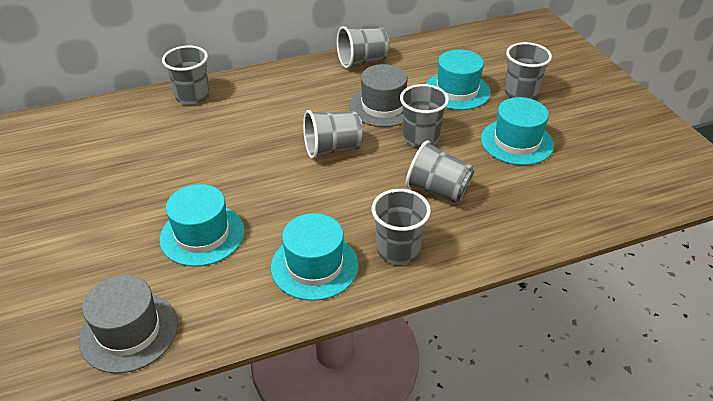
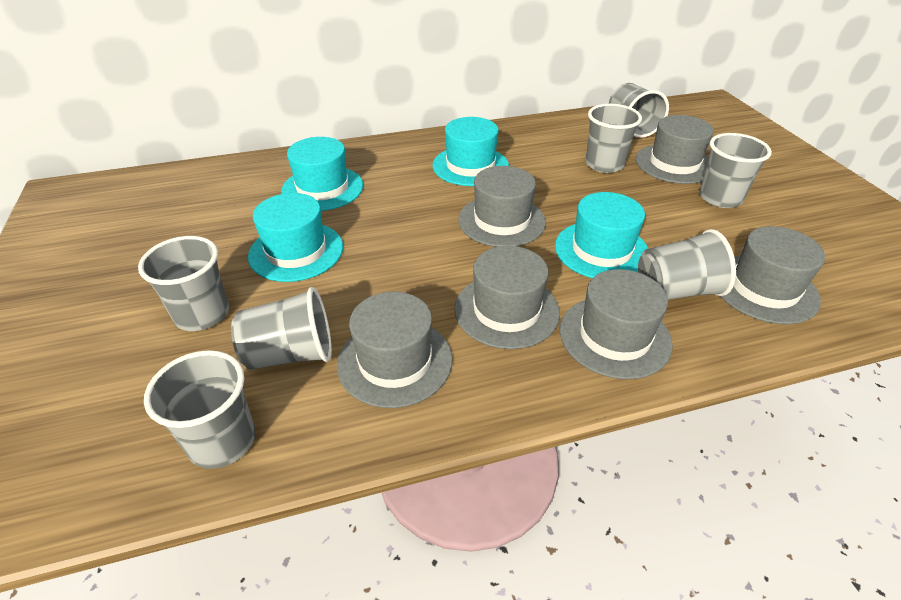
grey hat: 2 -> 6

